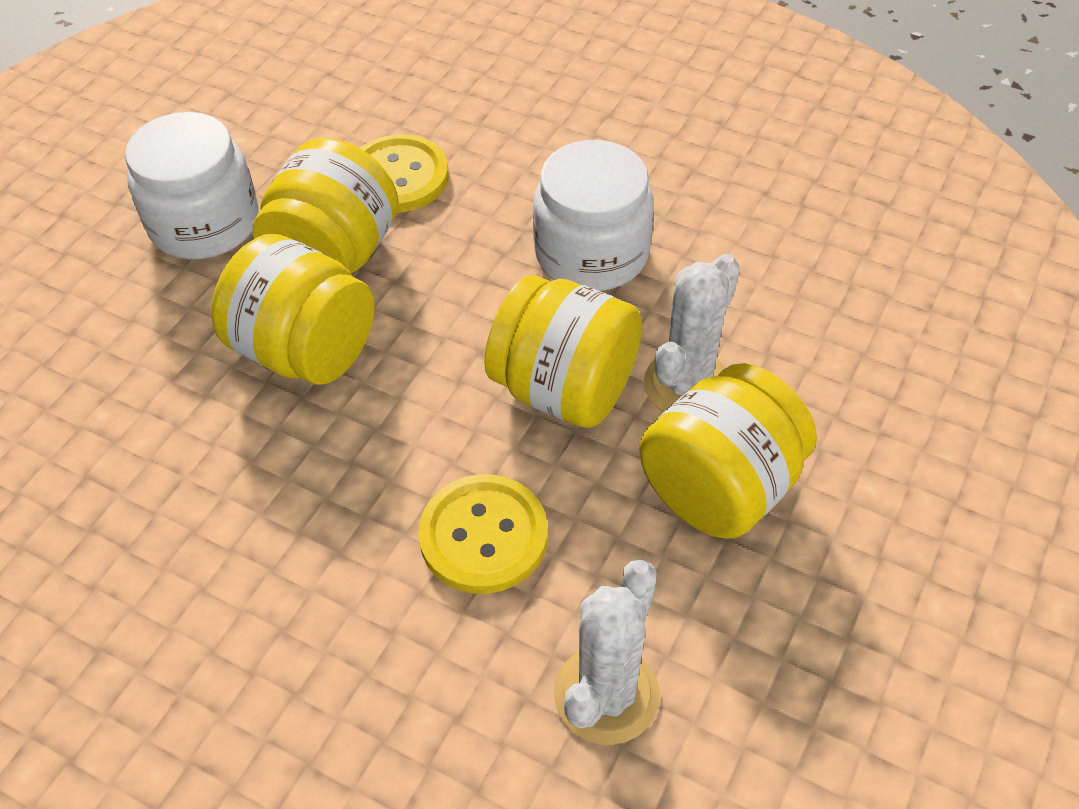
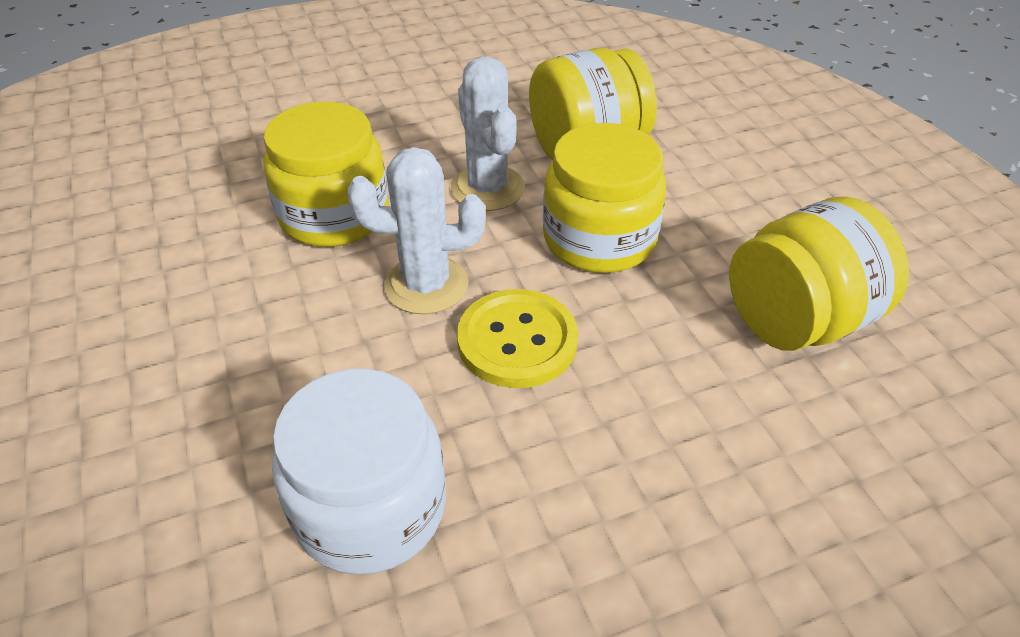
white jar: 2 -> 1
yellow button: 2 -> 1

